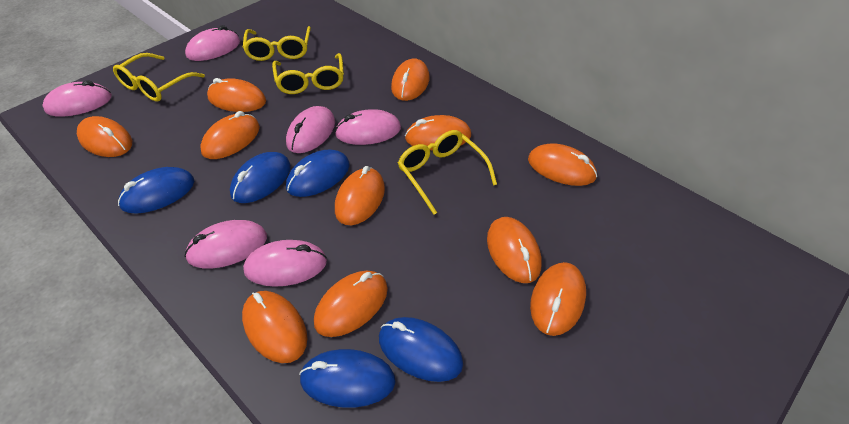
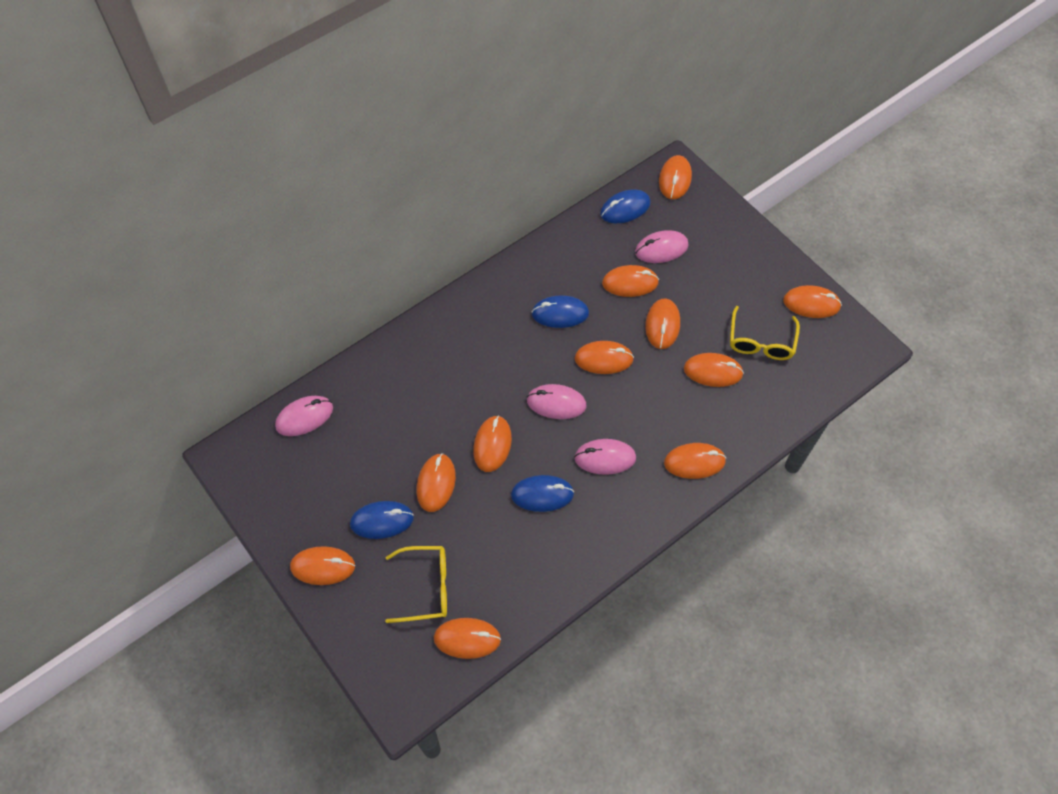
blue mouse: 5 -> 4
pink mouse: 6 -> 4
yellow glasses: 4 -> 2

